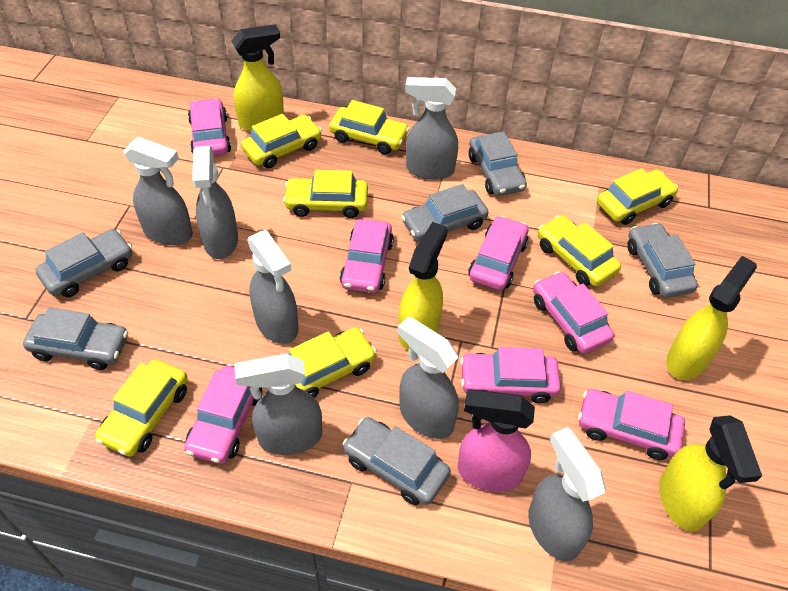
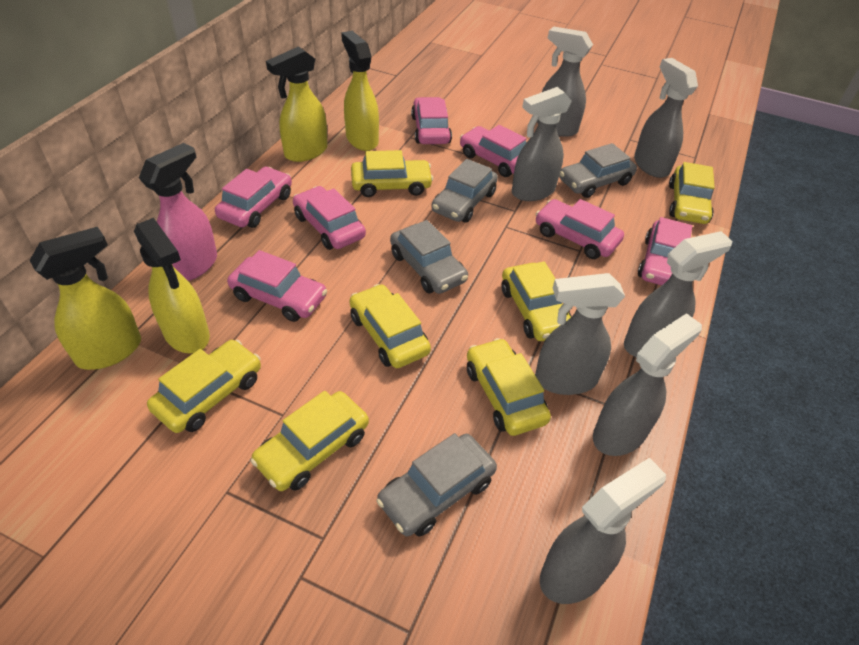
grey car: 6 -> 4

